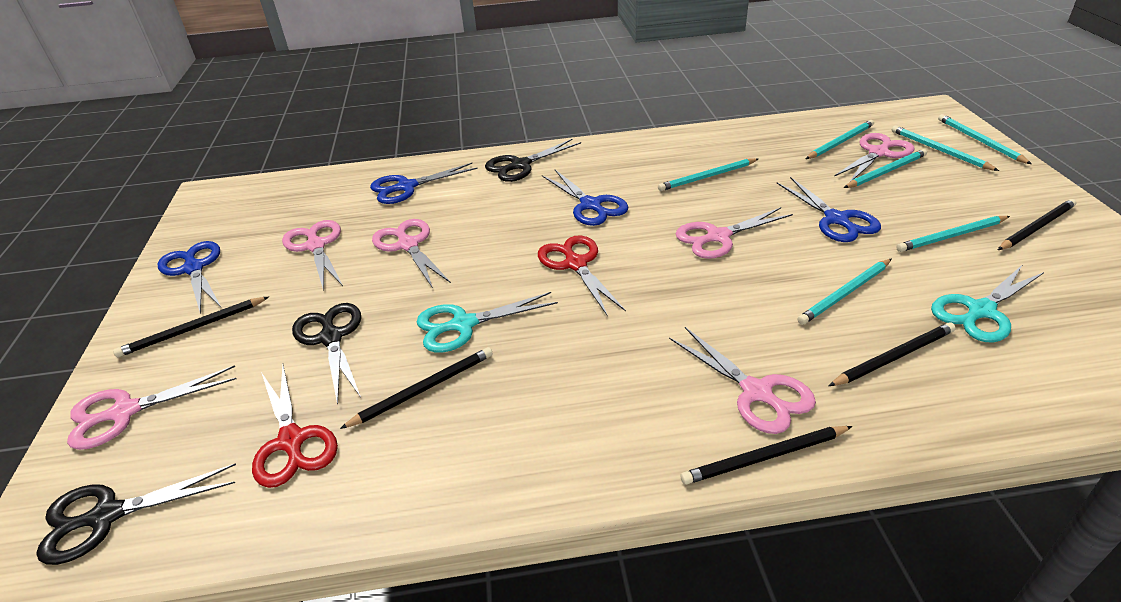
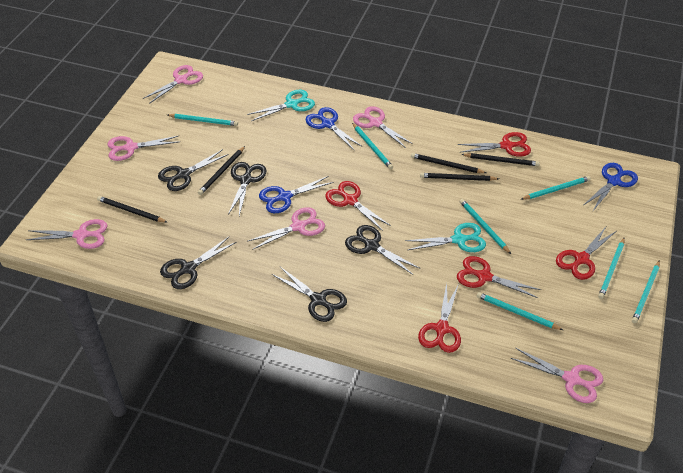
black scissors: 3 -> 5
blue scissors: 4 -> 3
red scissors: 2 -> 5

